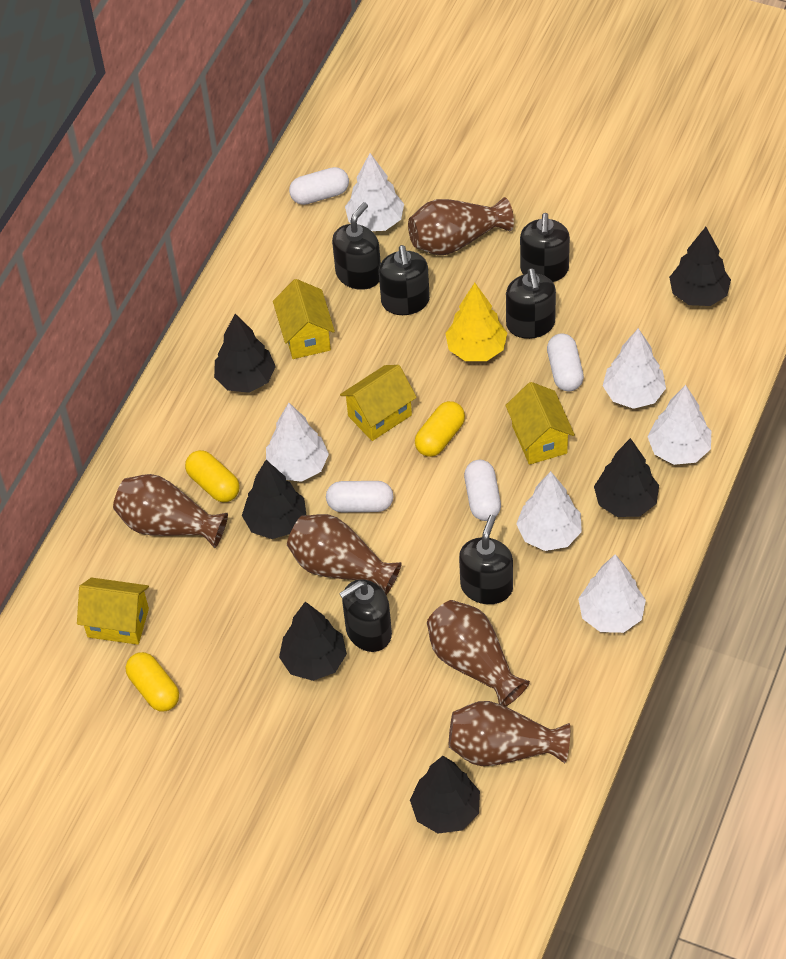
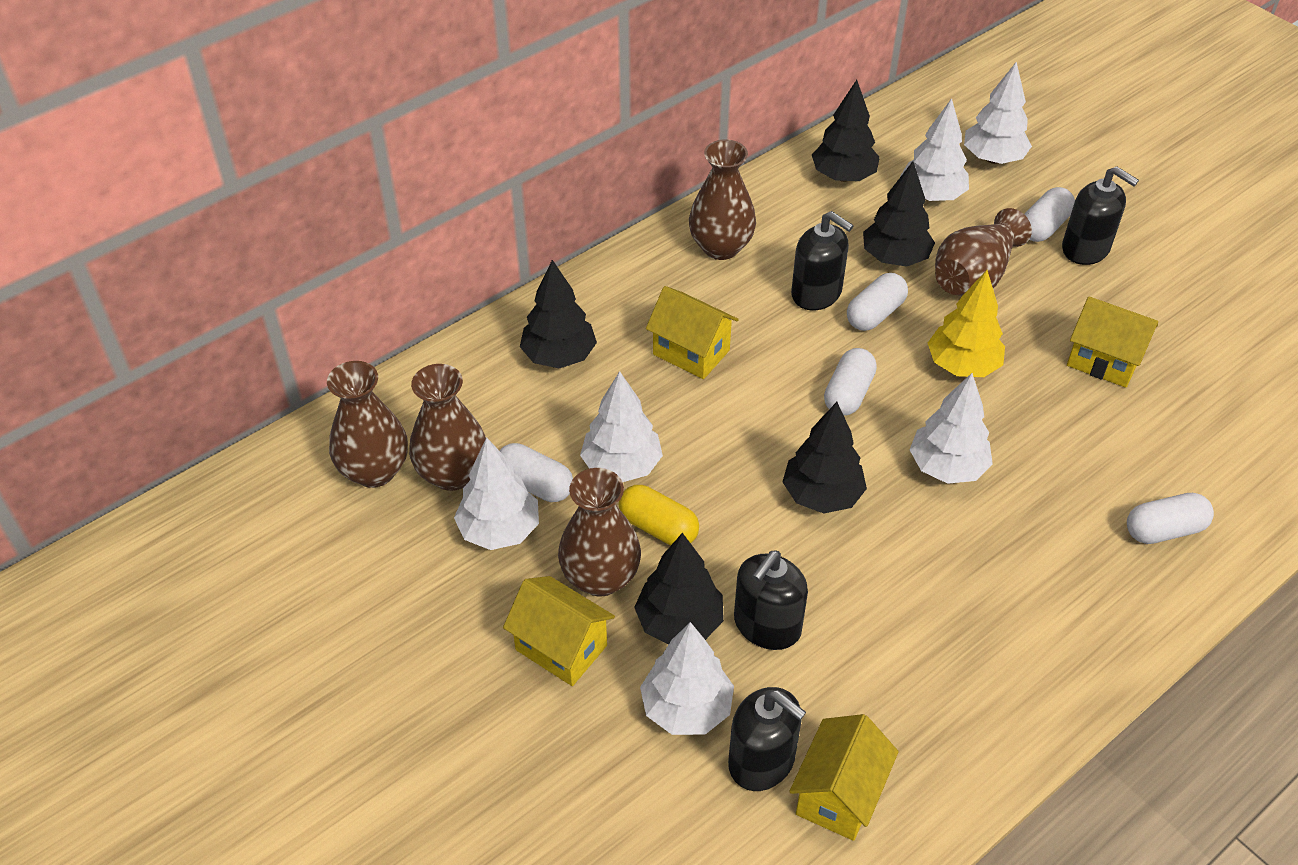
black soap dispenser: 6 -> 4
black tree: 6 -> 5
white capsule: 4 -> 5
yellow capsule: 3 -> 1

